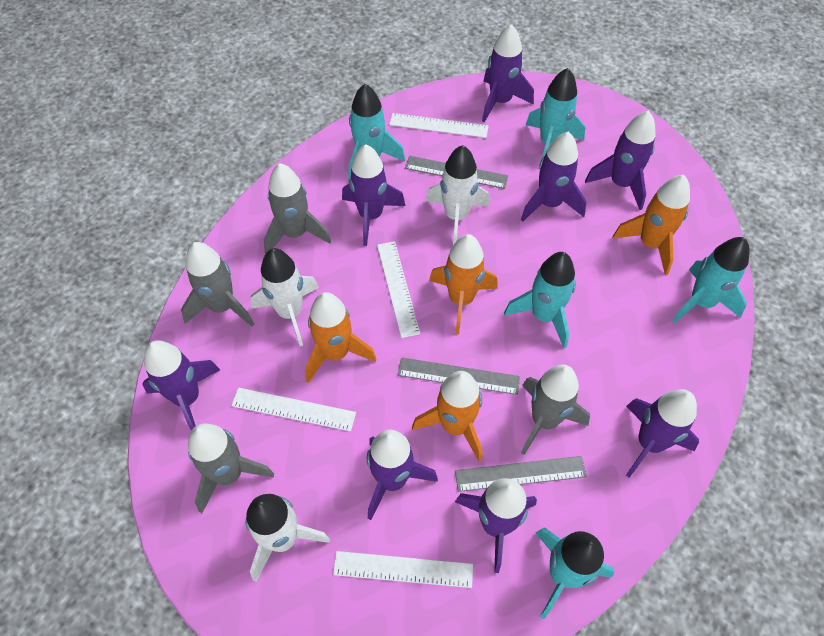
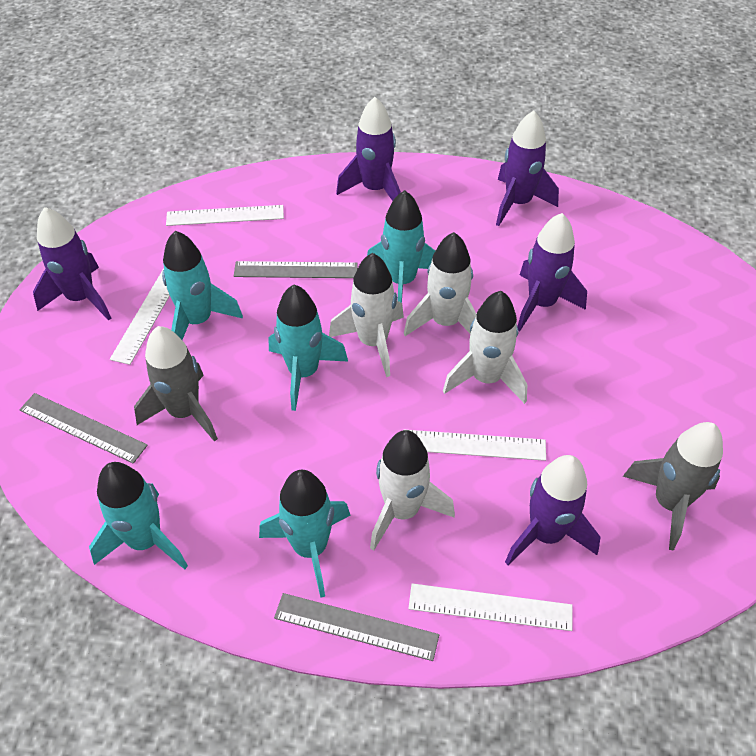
grey rocket: 4 -> 2
orange rocket: 4 -> 0
purple rocket: 8 -> 5
white rocket: 3 -> 4

